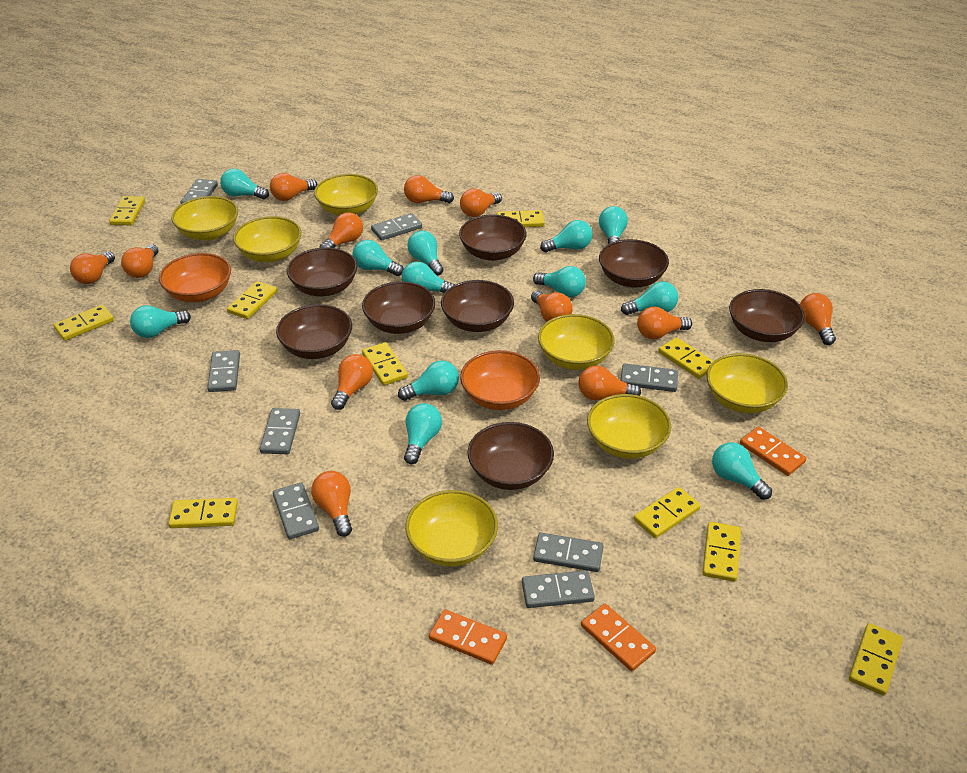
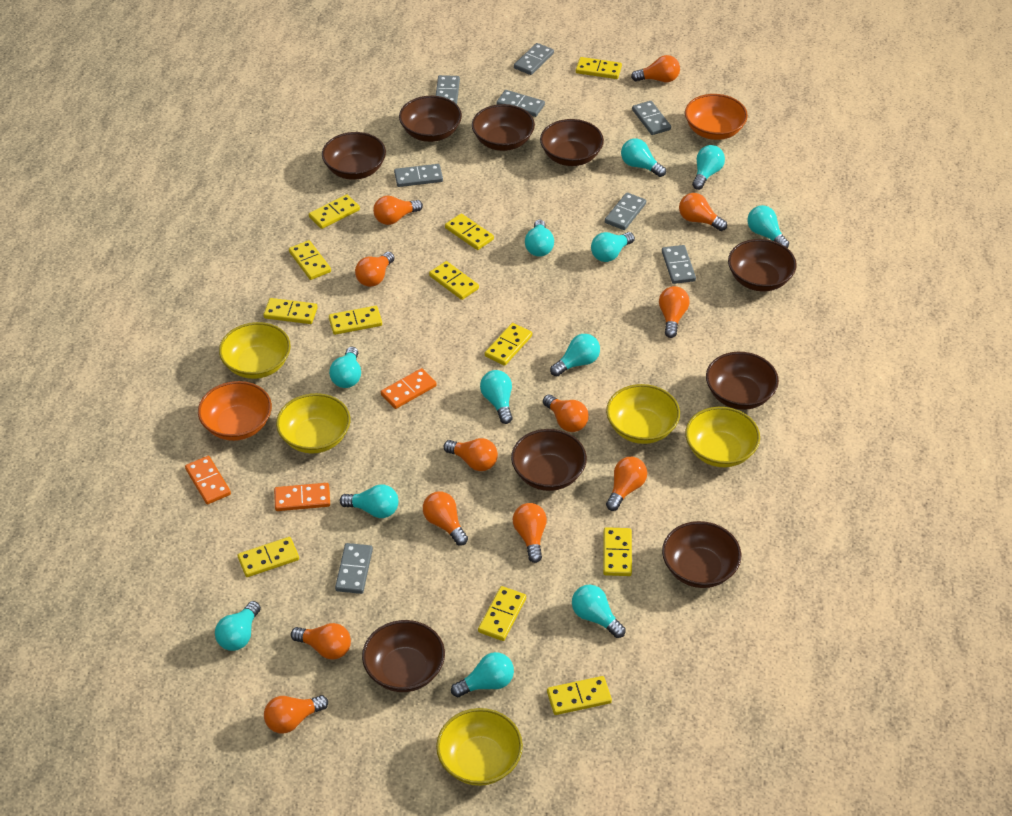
brown bowl: 8 -> 9
yellow bowl: 7 -> 5
yellow domino: 10 -> 12

